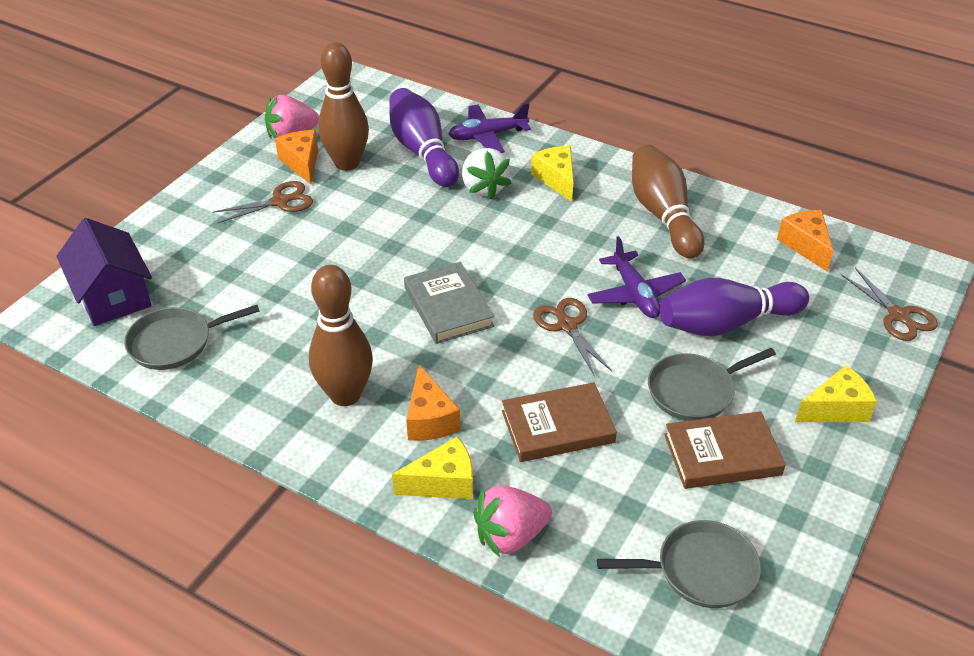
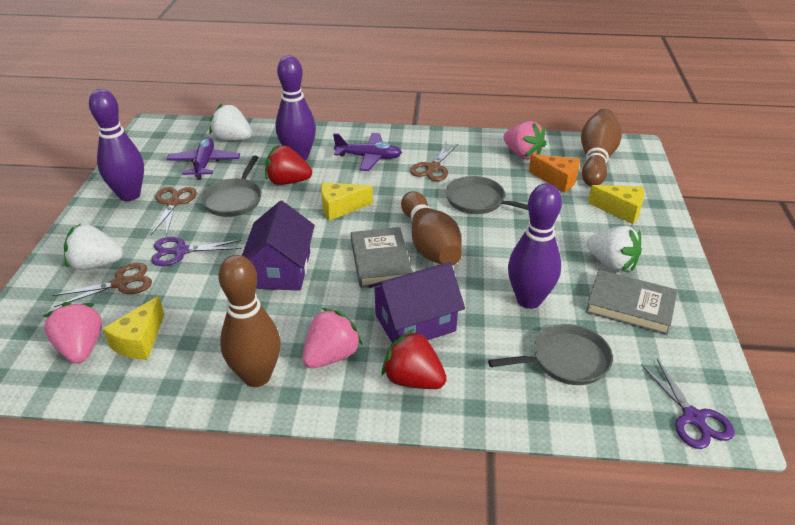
brown book: 2 -> 0
grey book: 1 -> 2
orange cheese: 3 -> 1
pink strawberry: 2 -> 3
purple bowling pin: 2 -> 3
purple house: 1 -> 2
purple scissors: 0 -> 2
red strawberry: 0 -> 2
white strawberry: 1 -> 3

